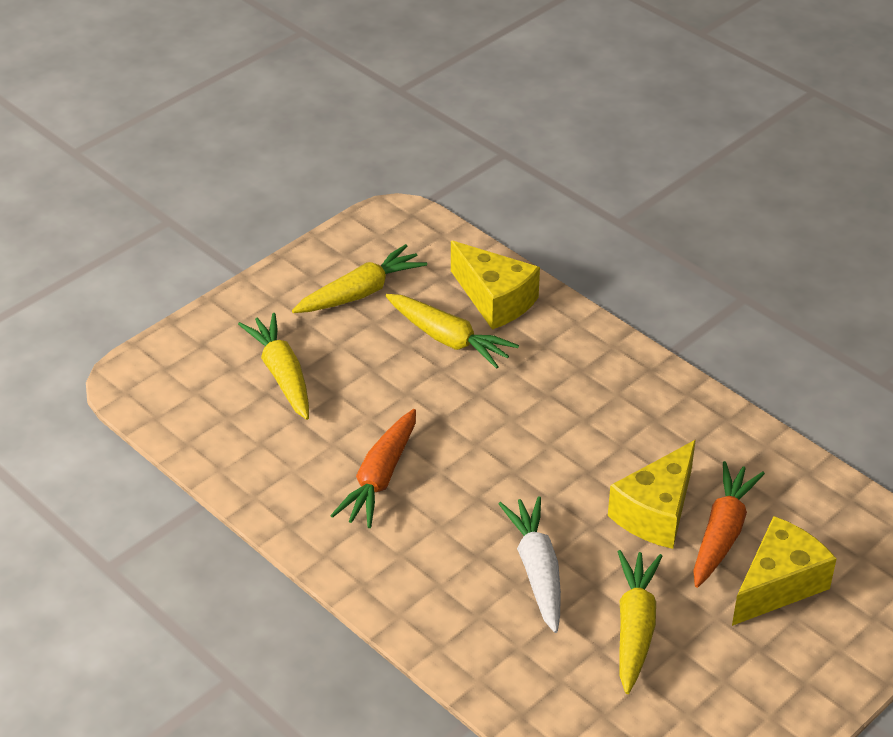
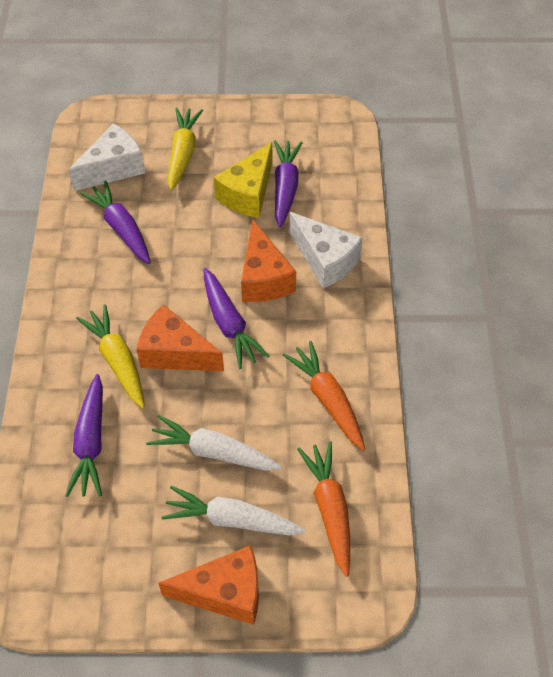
orange cheese: 0 -> 3
purple carrot: 0 -> 4
white carrot: 1 -> 2
white cheese: 0 -> 2
yellow carrot: 4 -> 2
yellow cheese: 3 -> 1

